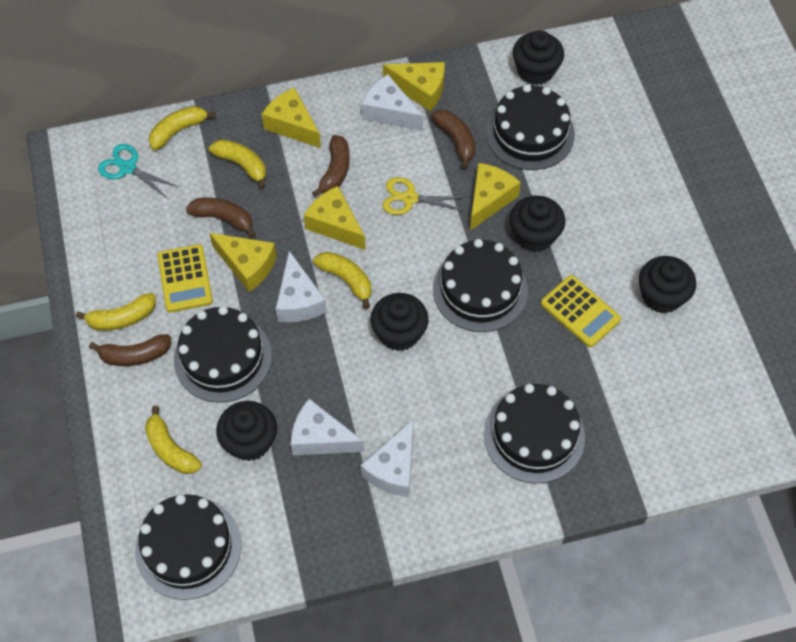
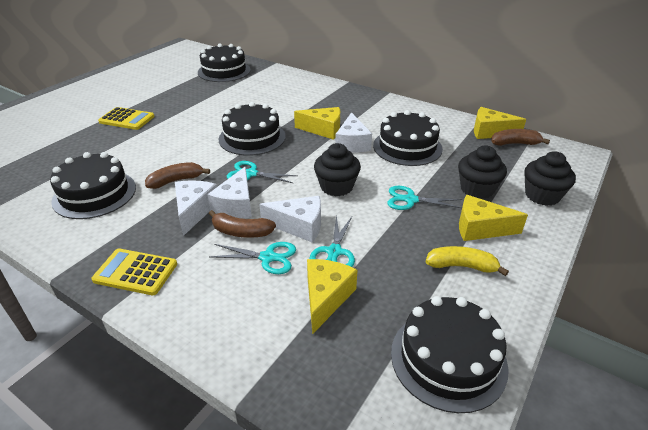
black cupcake: 5 -> 3
brown banana: 4 -> 3
turquoise scissors: 1 -> 4
yellow banana: 5 -> 1
yellow cheese: 5 -> 4
yellow scissors: 1 -> 0

